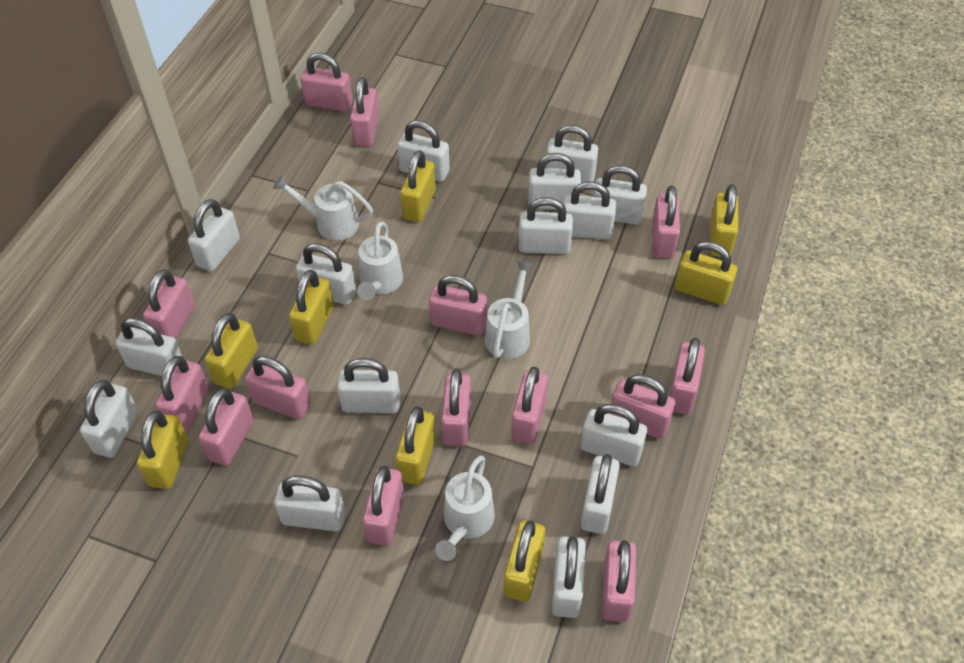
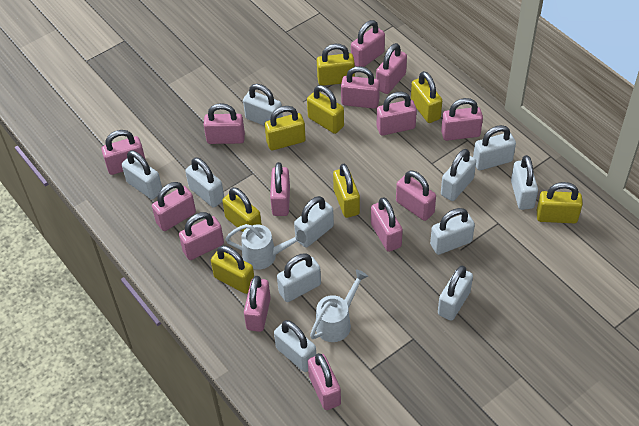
white padlock: 15 -> 11
white watering can: 4 -> 2

